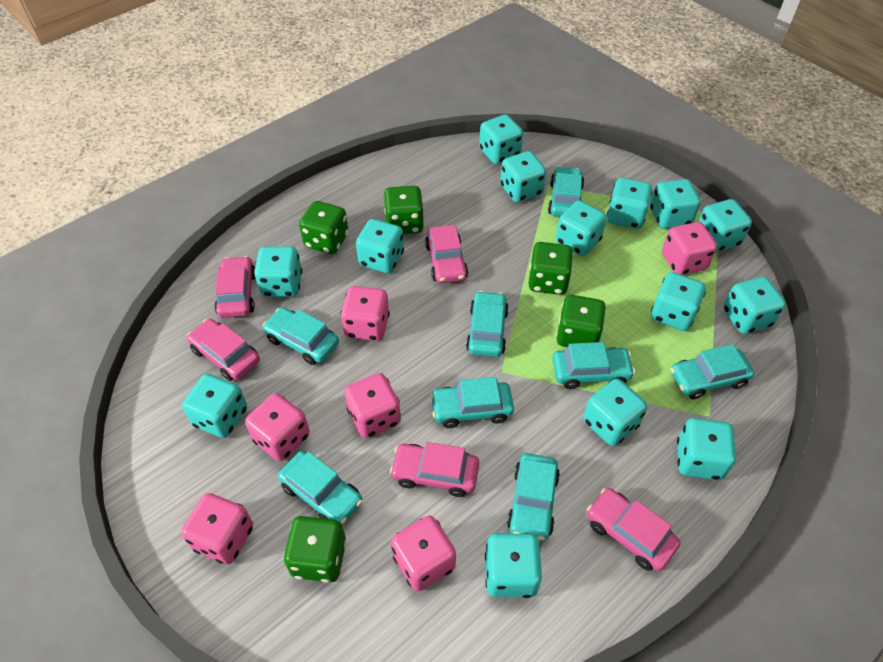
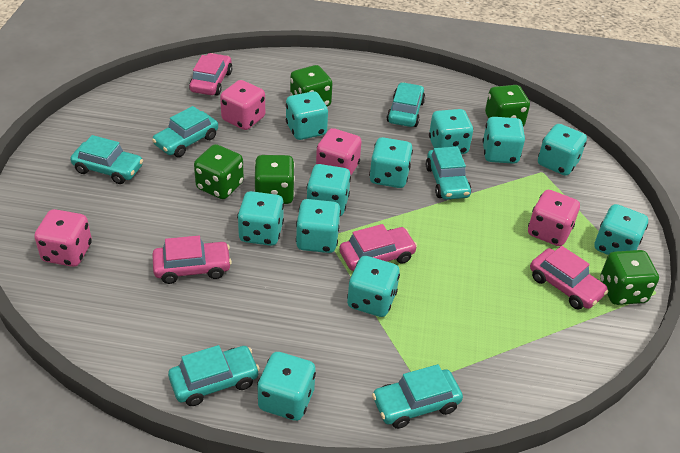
pink car: 5 -> 4
pink dice: 6 -> 4
turquoise car: 8 -> 6
turquoise dice: 14 -> 11

